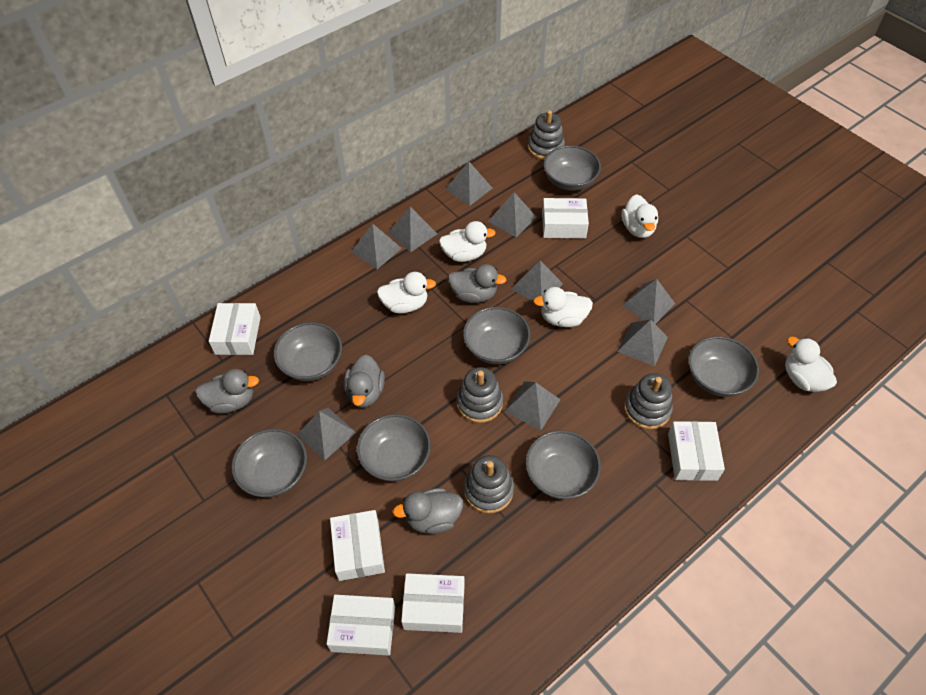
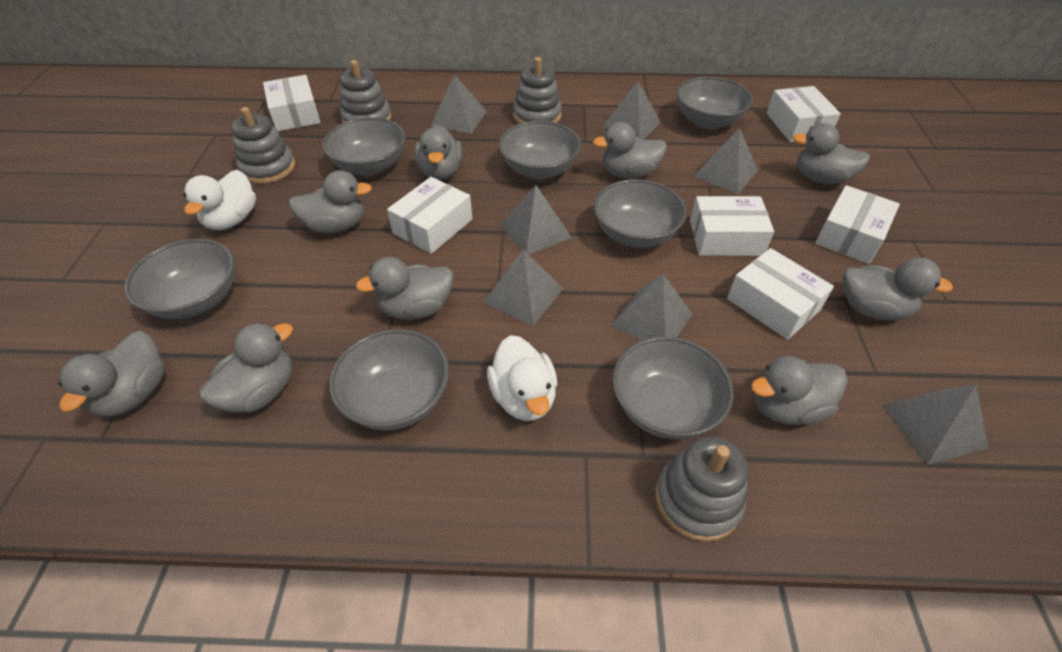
grey duck: 4 -> 9
grey pyramid: 9 -> 7
white duck: 5 -> 2

